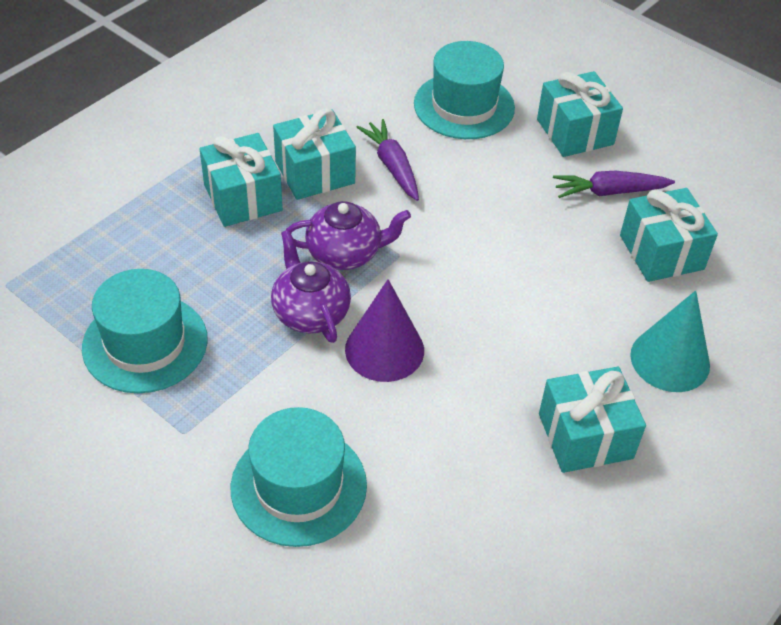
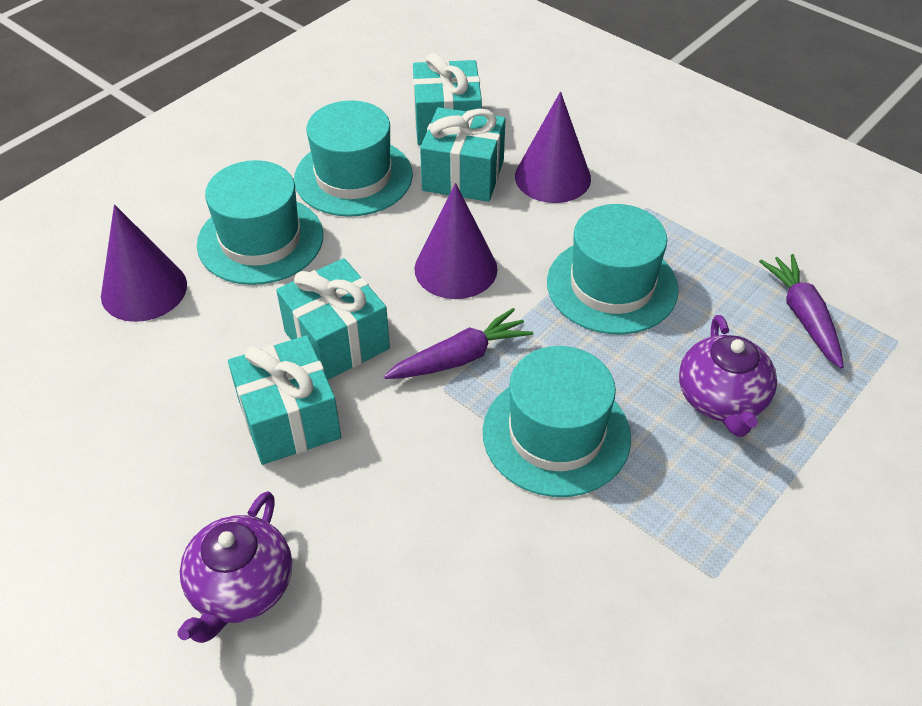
purple cone: 1 -> 3
turquoise cone: 1 -> 0
turquoise gift: 5 -> 4
turquoise hat: 3 -> 4

